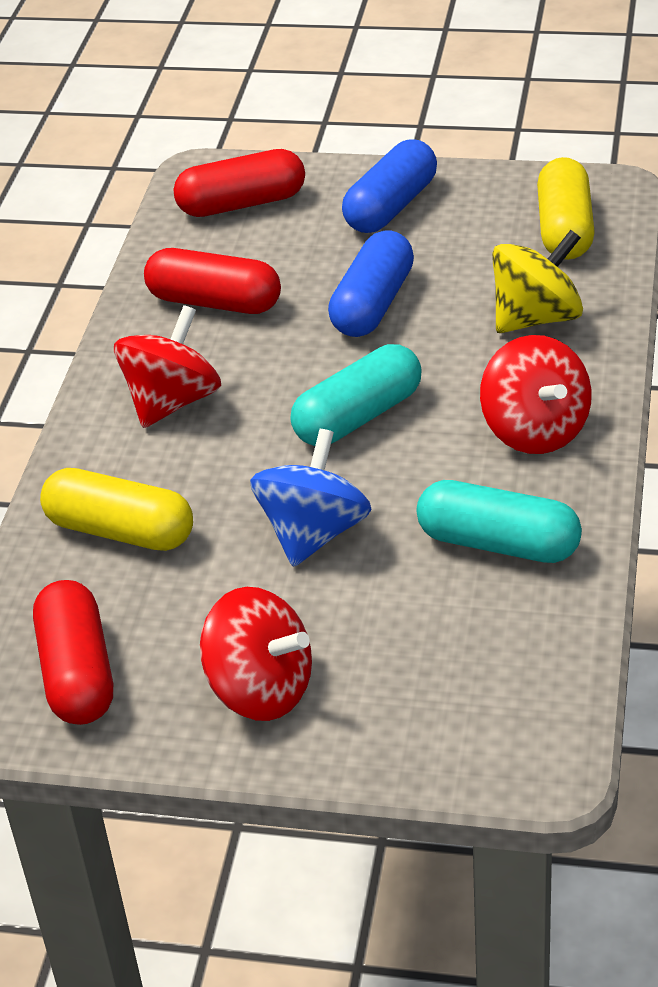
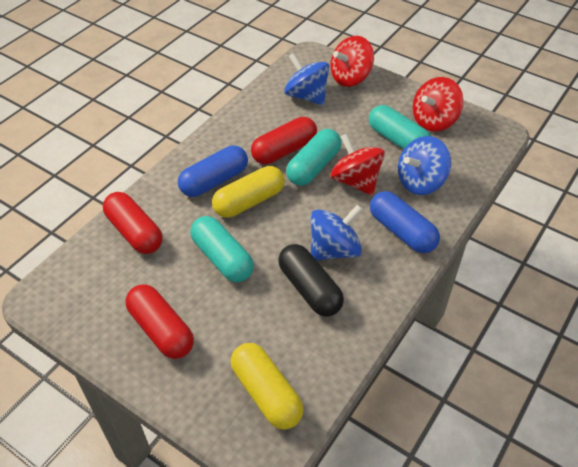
black capsule: 0 -> 1
blue spinning top: 1 -> 3
turquoise capsule: 2 -> 3
yellow spinning top: 1 -> 0

